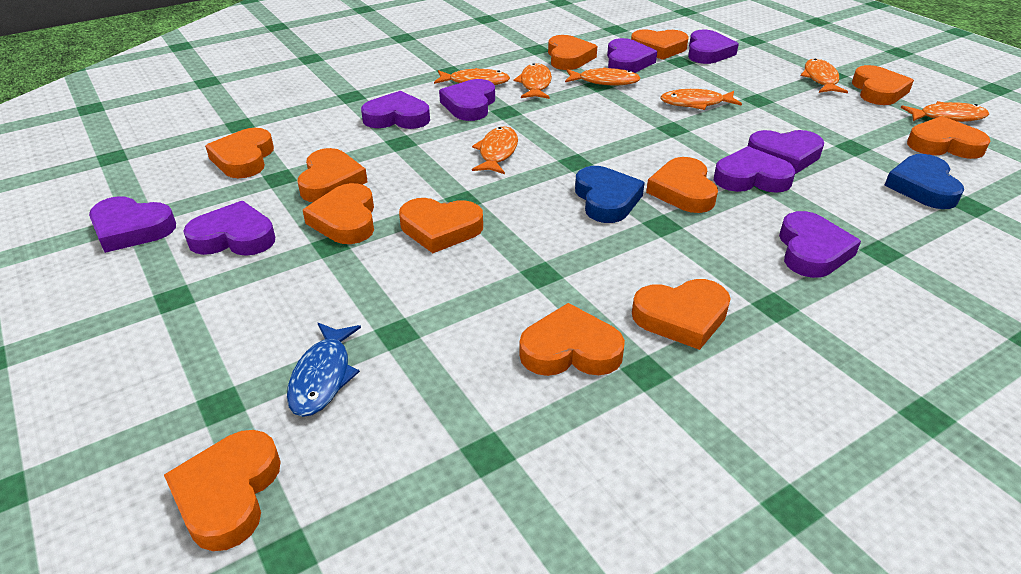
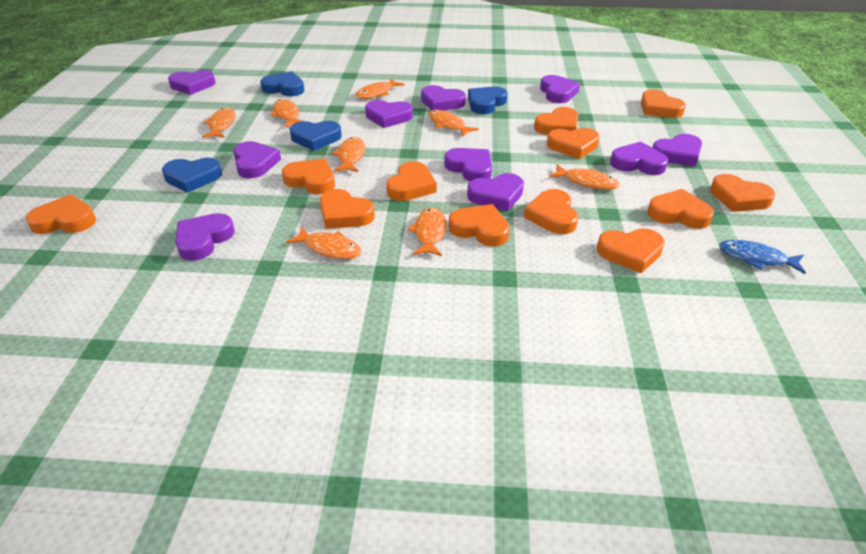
blue heart: 2 -> 4
orange fish: 7 -> 8
purple heart: 9 -> 10

